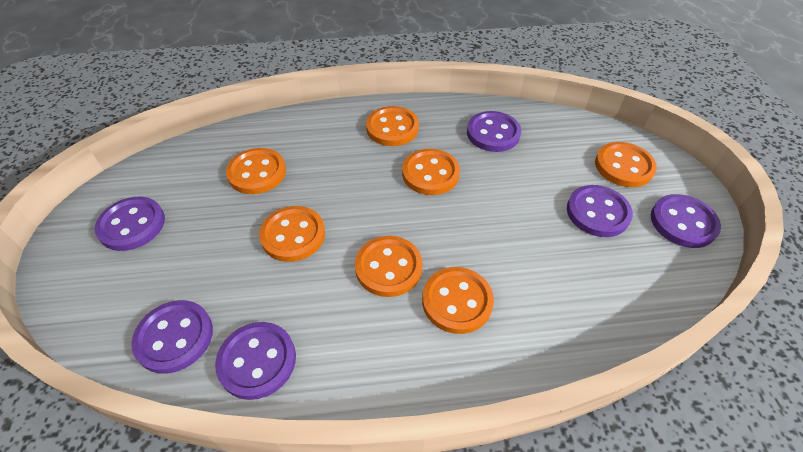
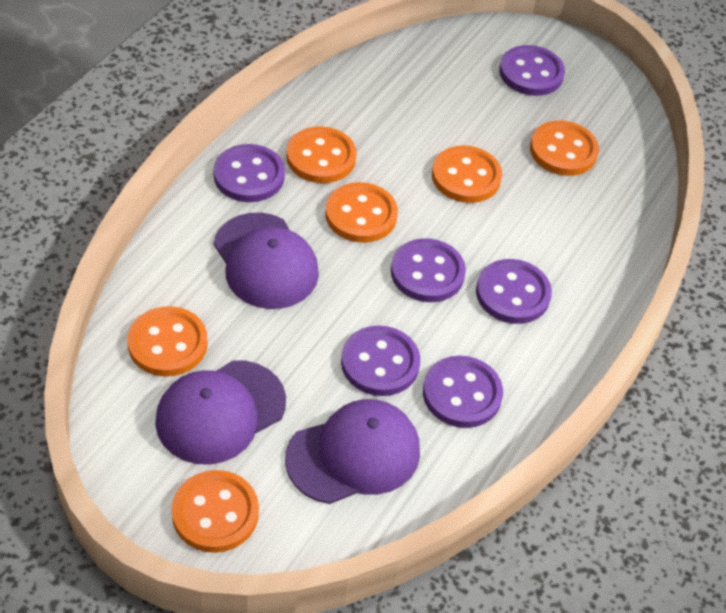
orange button: 7 -> 6
purple cap: 0 -> 3

